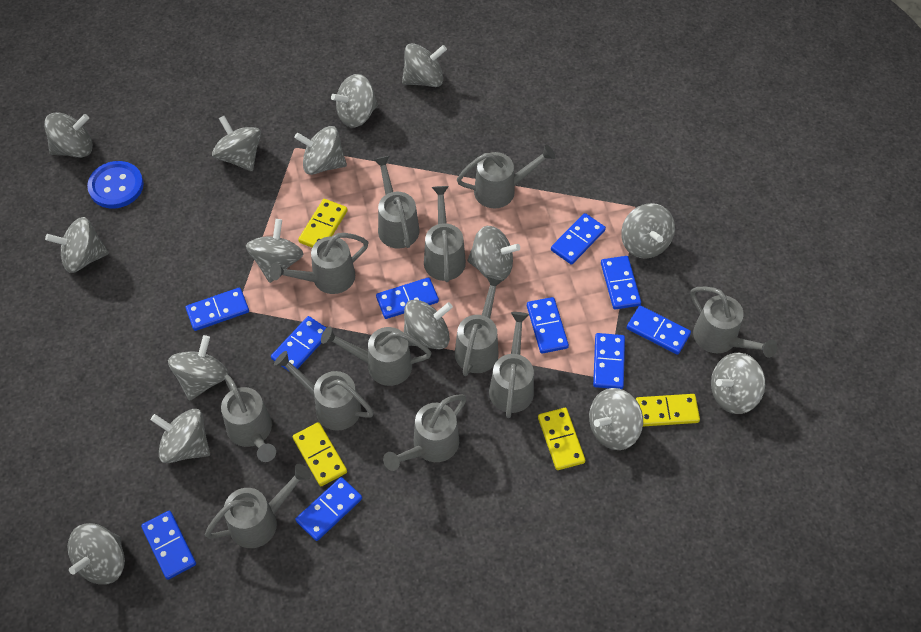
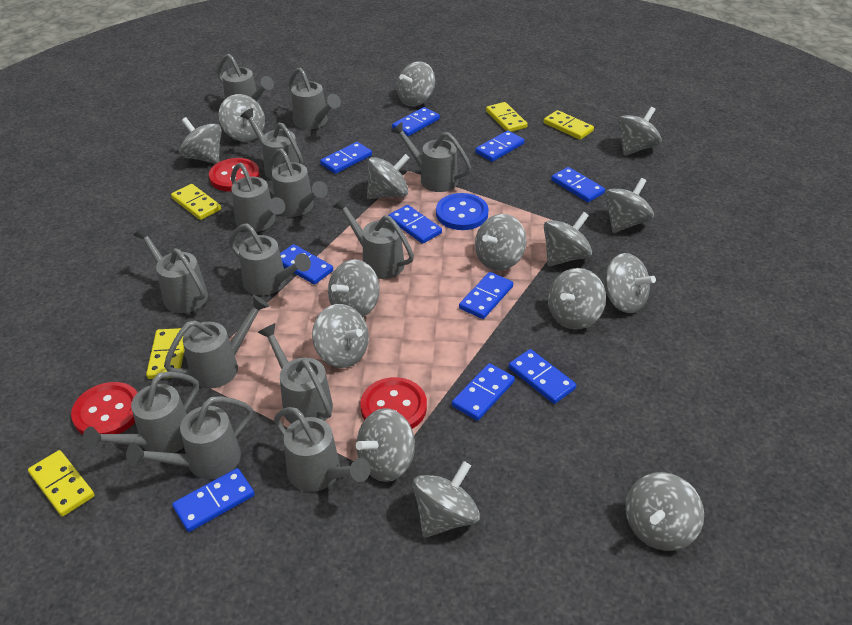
grey watering can: 12 -> 14
red button: 0 -> 3
yellow domino: 4 -> 5

